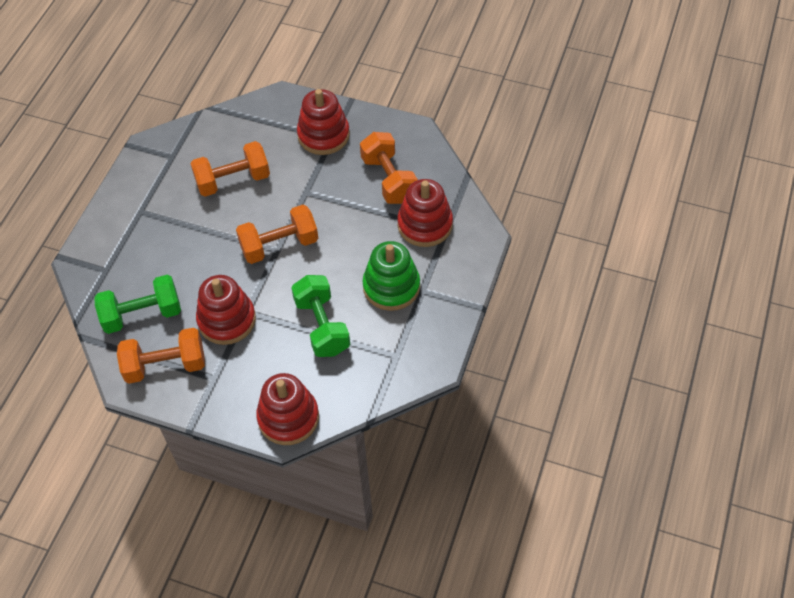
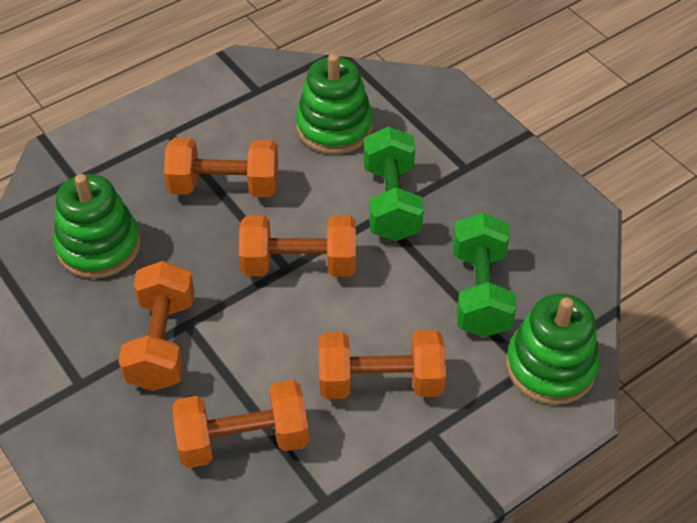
green stacking toy: 1 -> 3
orange dumbbell: 4 -> 5
red stacking toy: 4 -> 0

